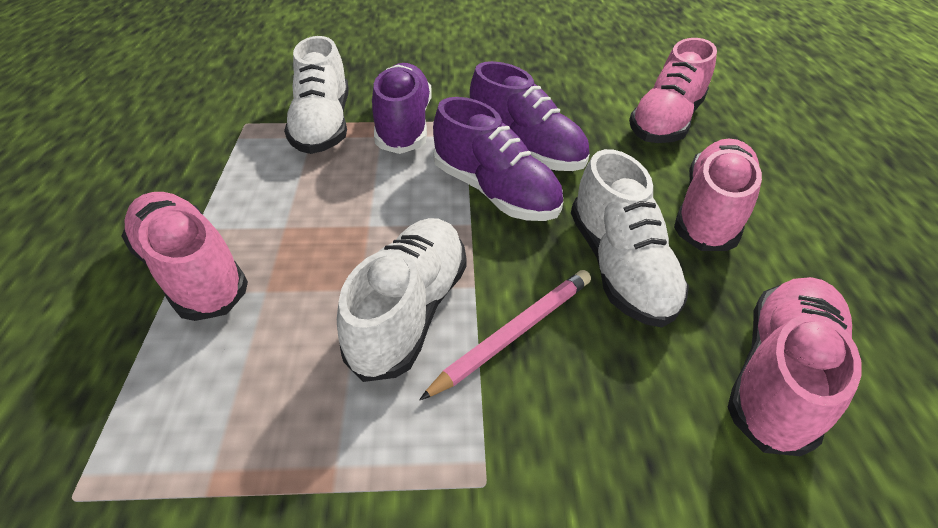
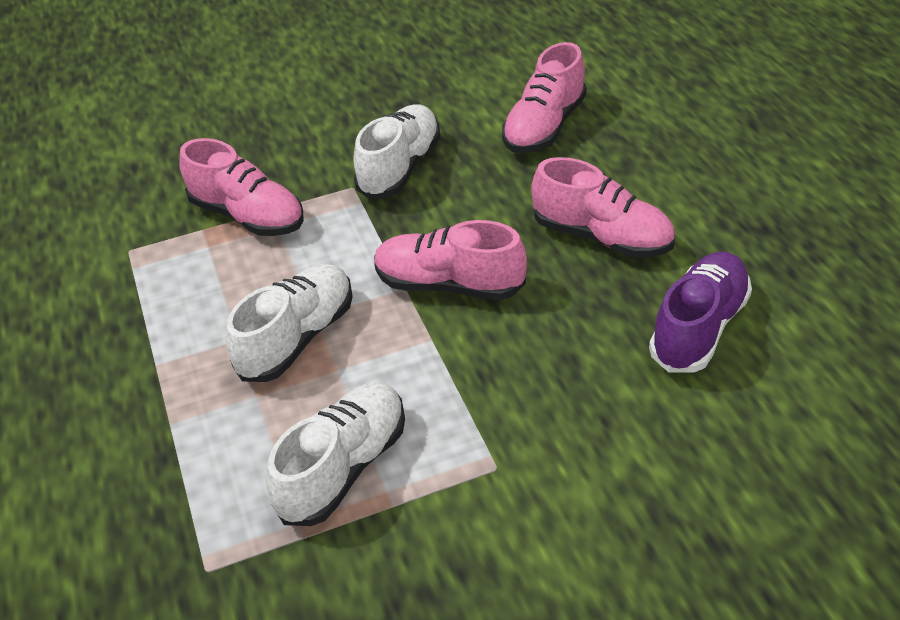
pink pencil: 1 -> 0
purple shoe: 3 -> 1

